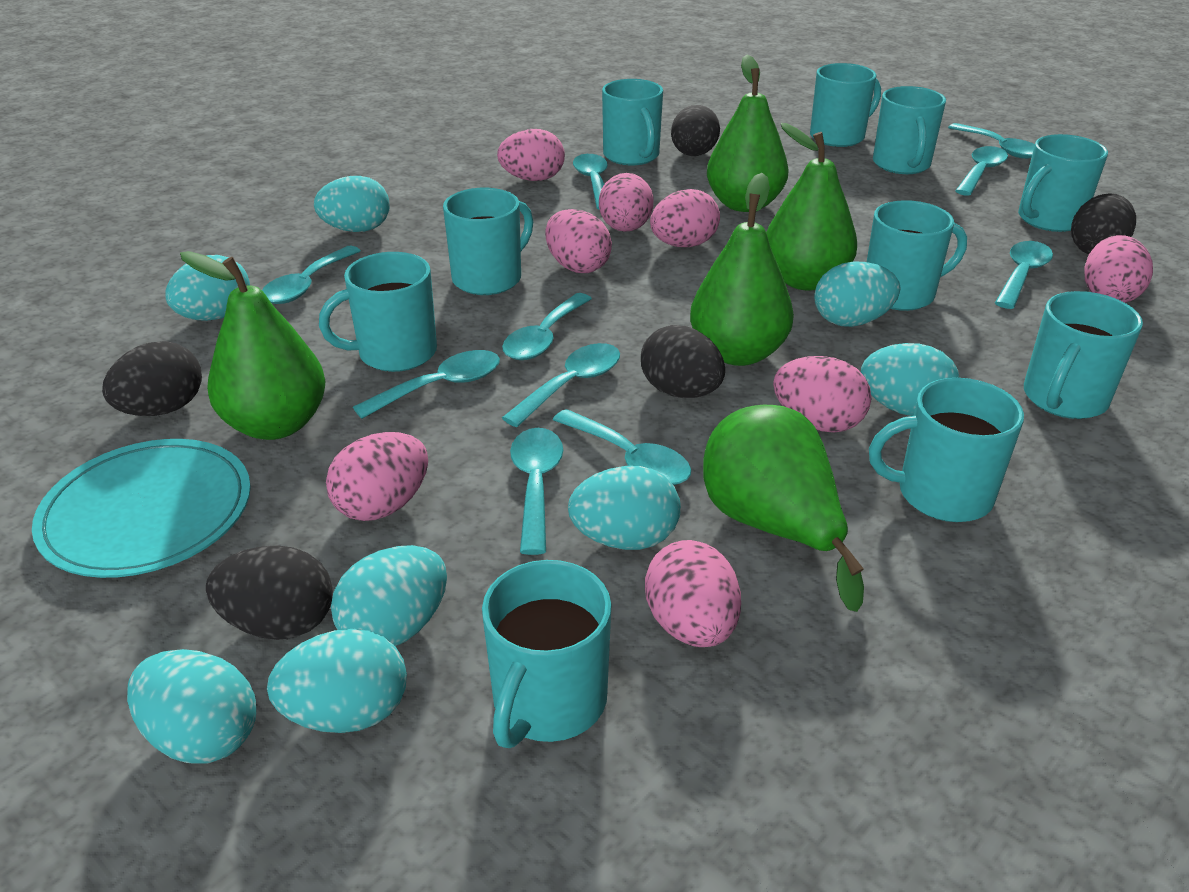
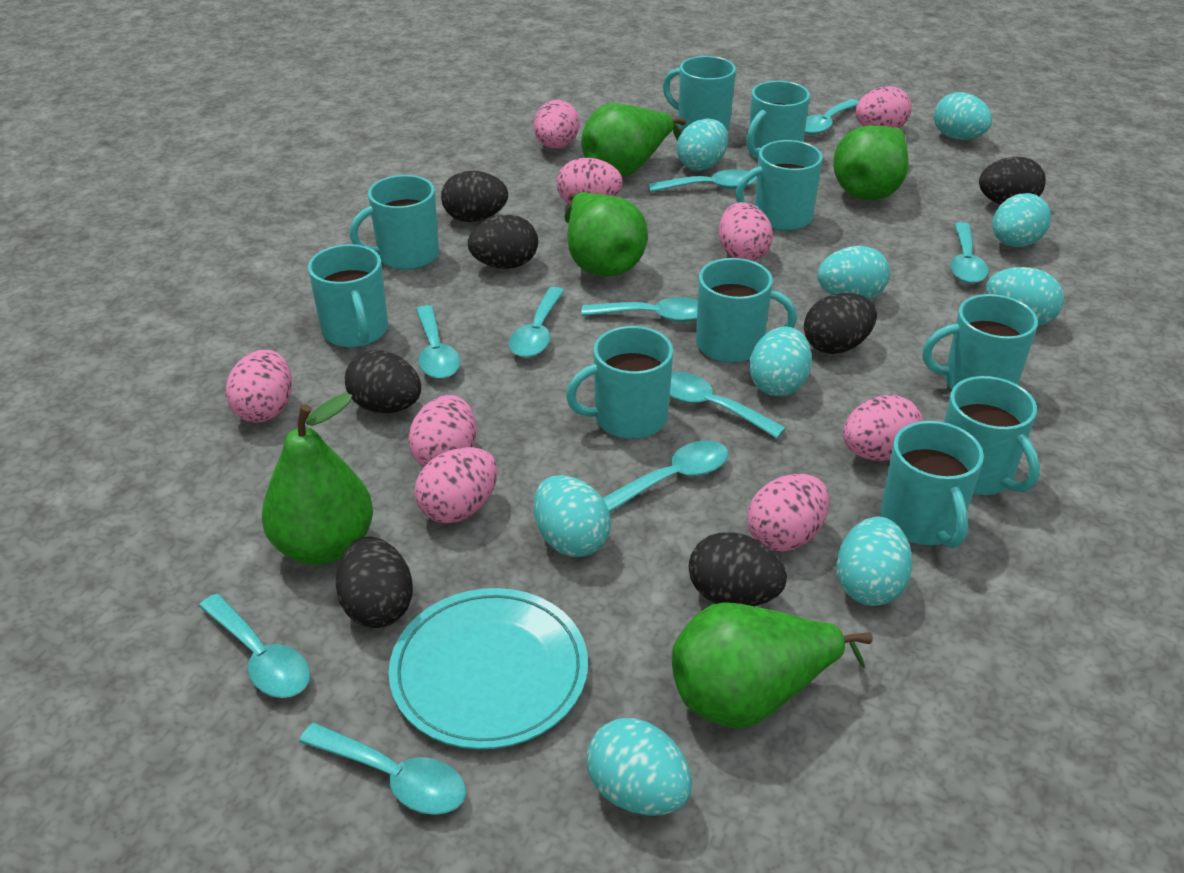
black egg: 5 -> 7
pink egg: 8 -> 9
turquoise egg: 8 -> 9

